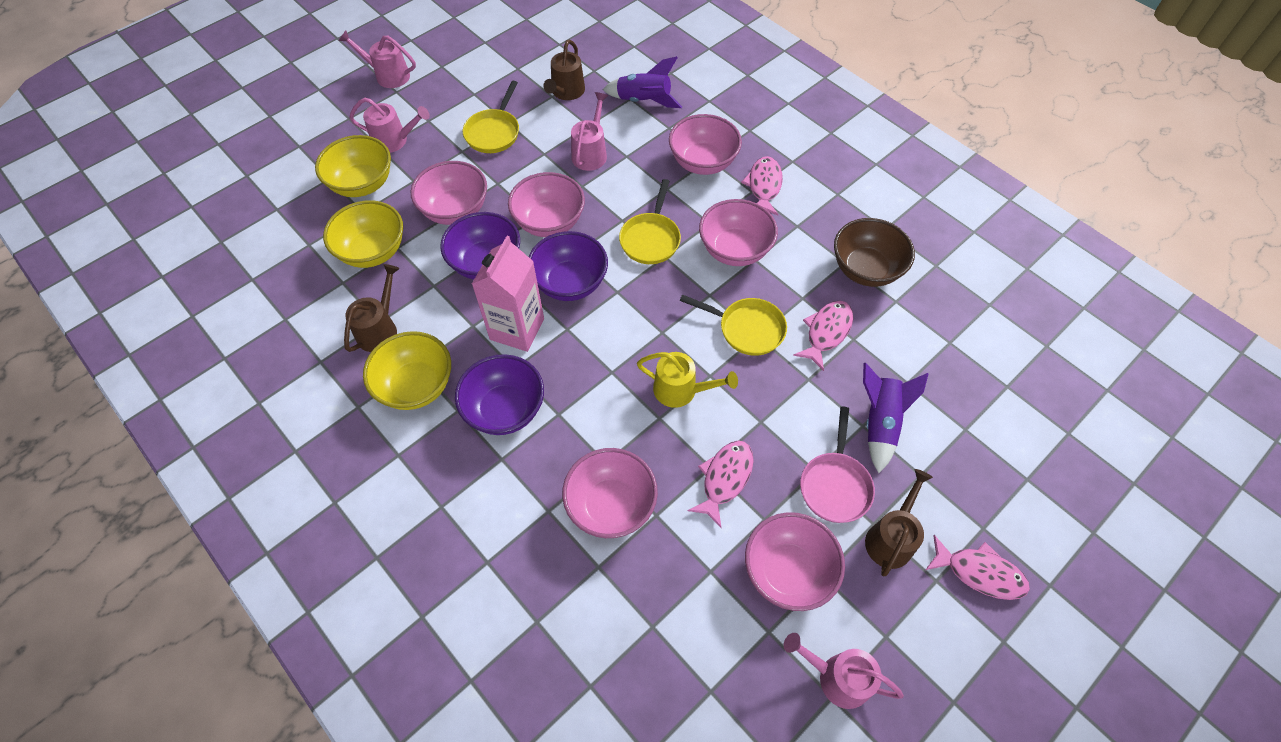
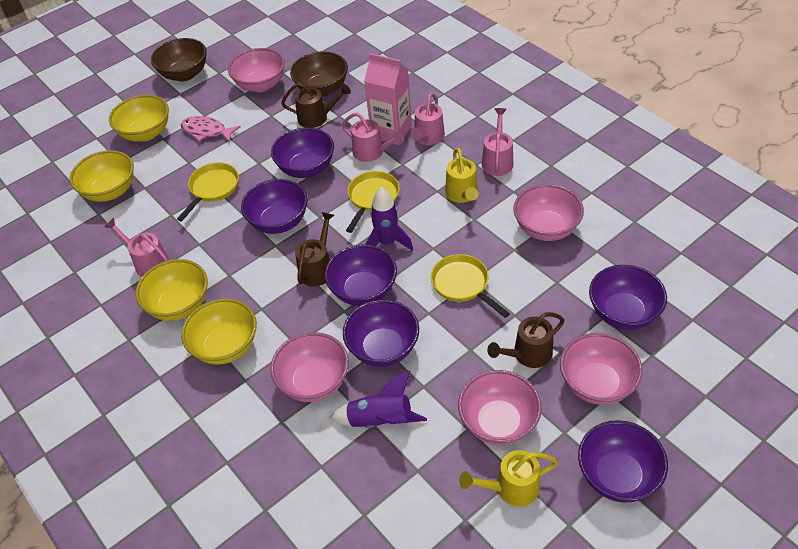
brown bowl: 1 -> 2
pink bowl: 6 -> 5
pink fish: 4 -> 1
pink pan: 1 -> 0
purple bowl: 3 -> 6
yellow bowl: 3 -> 4
yellow watering can: 1 -> 2

